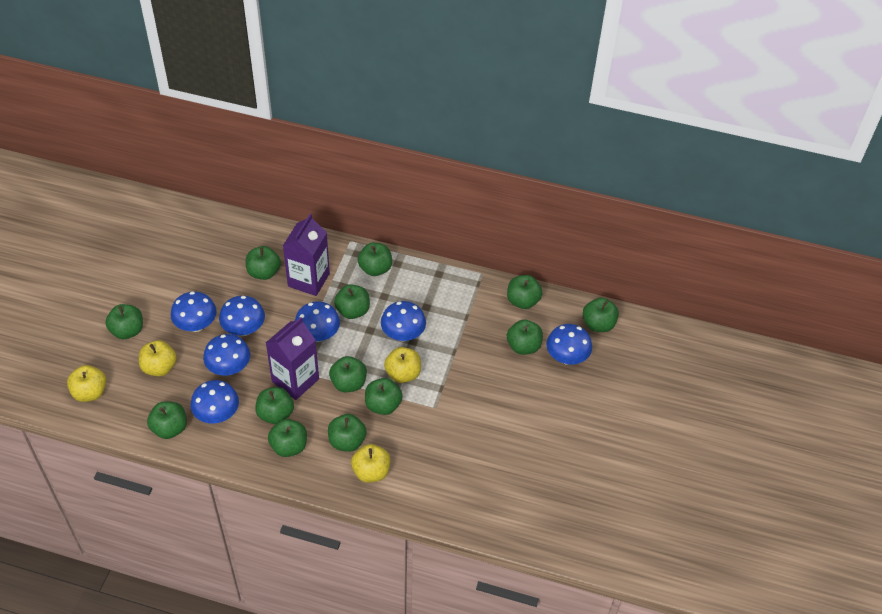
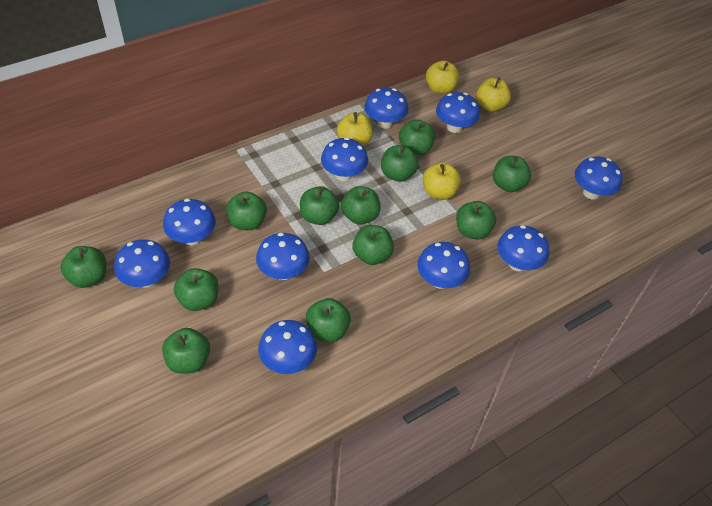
blue mushroom: 7 -> 10
green apple: 13 -> 12
purple carton: 2 -> 0

